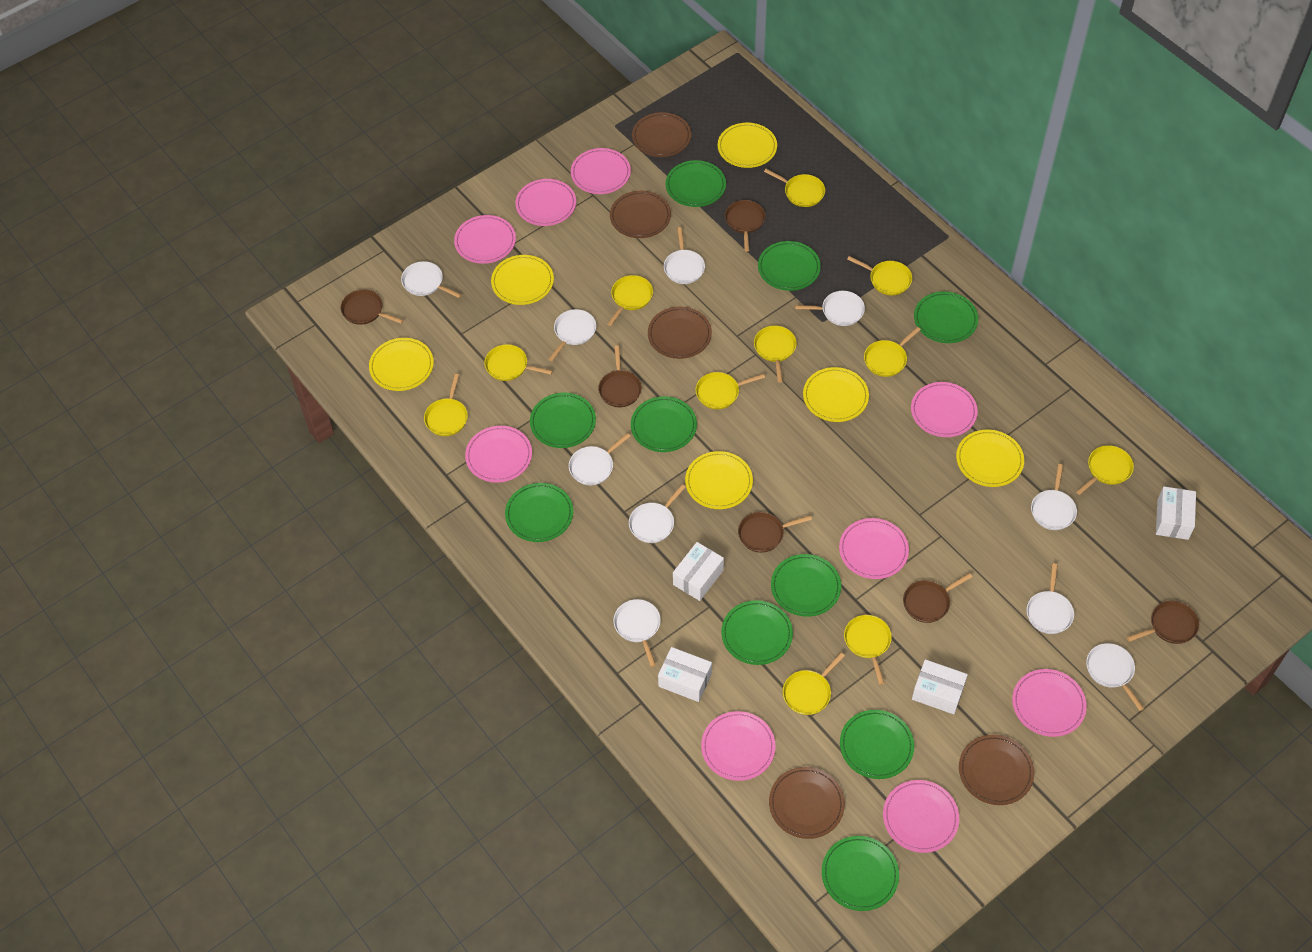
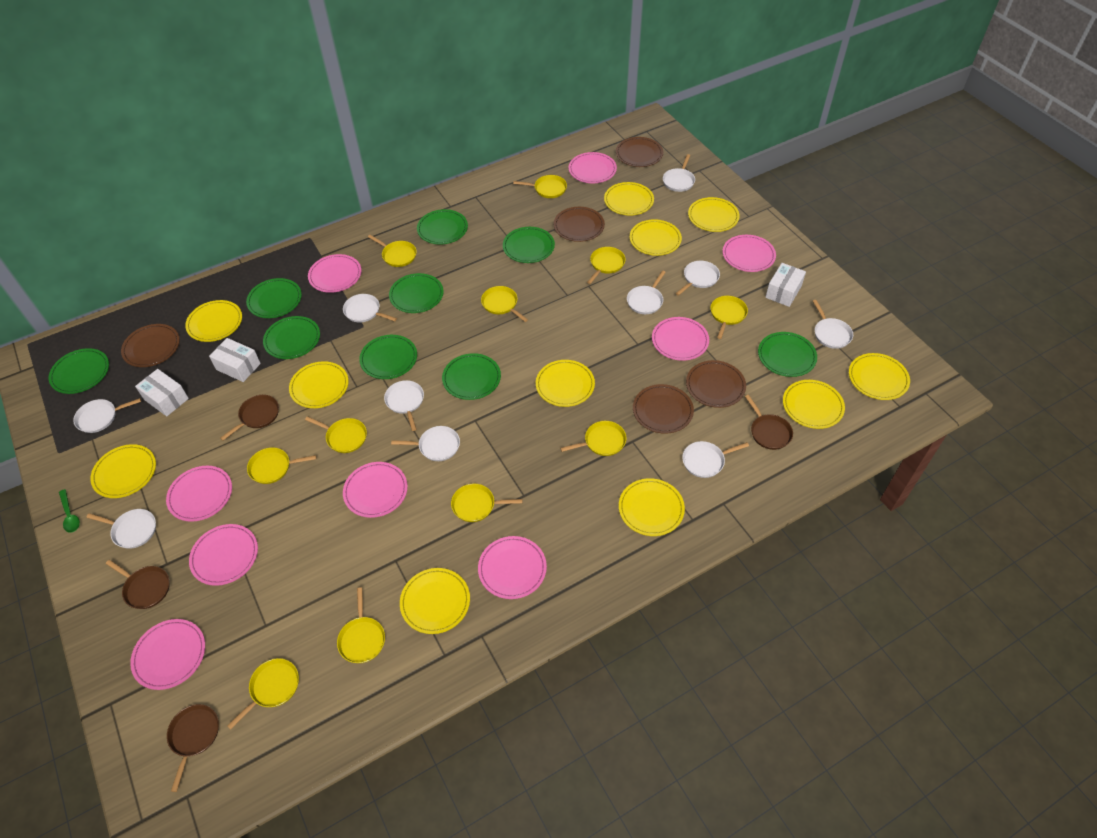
brown pan: 6 -> 4
green plate: 10 -> 9
green spoon: 0 -> 1
white box: 4 -> 3
yellow plate: 6 -> 11

